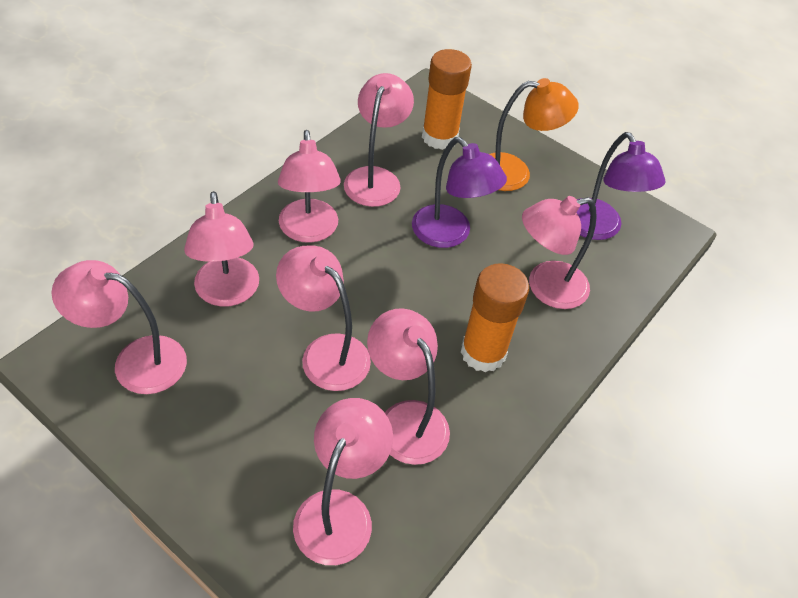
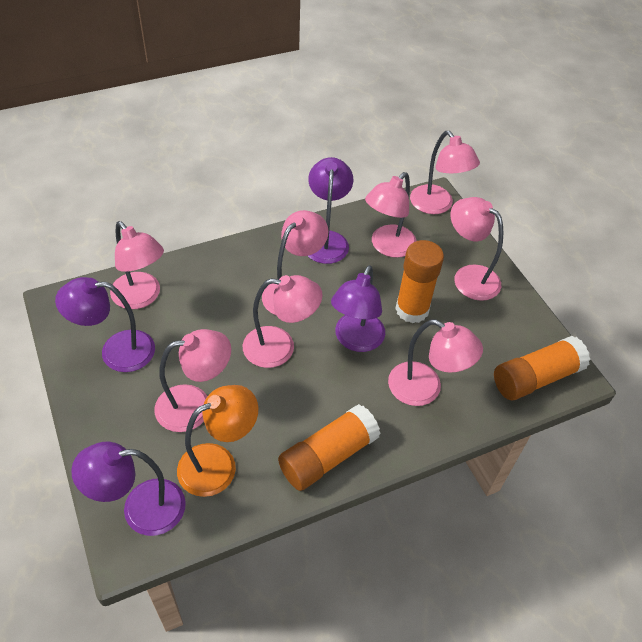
orange glue stick: 2 -> 3
purple lamp: 2 -> 4

